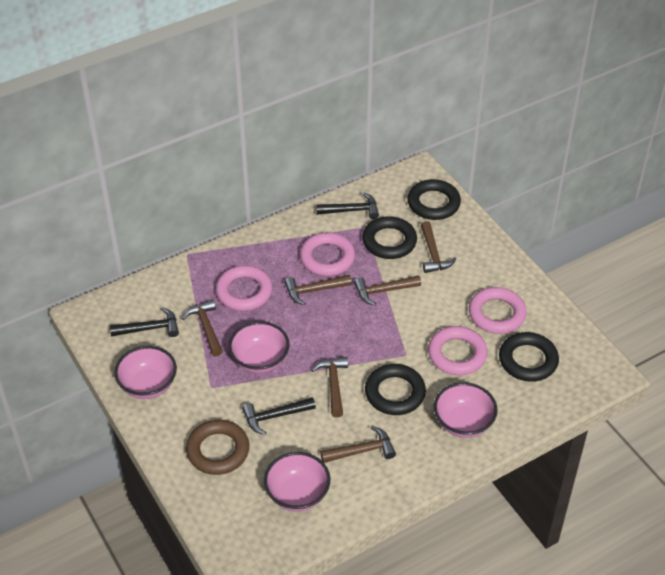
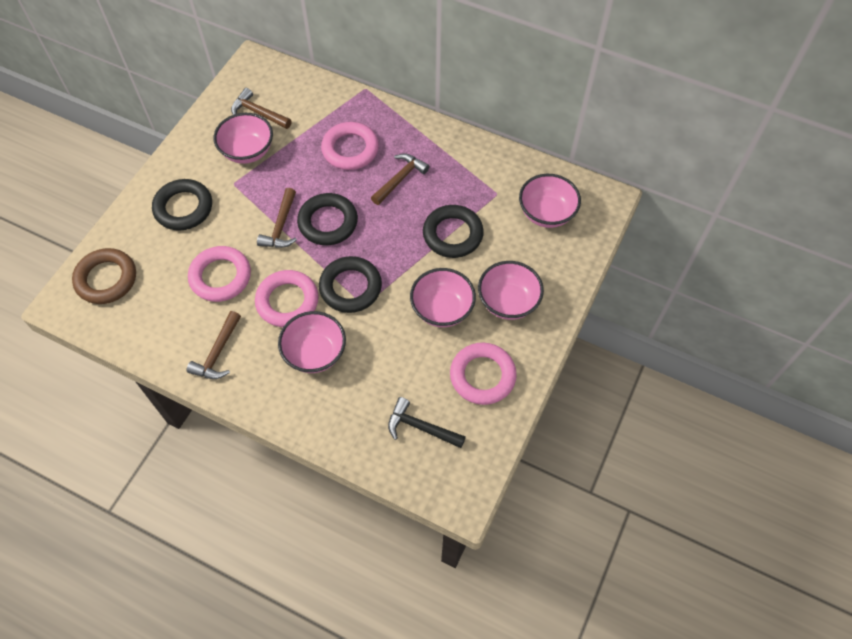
black hammer: 3 -> 1
brown hammer: 6 -> 4
pink bowl: 4 -> 5

